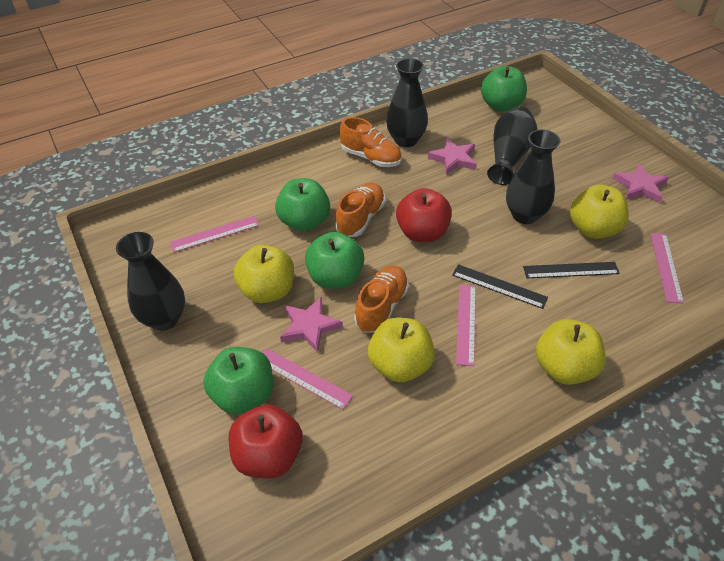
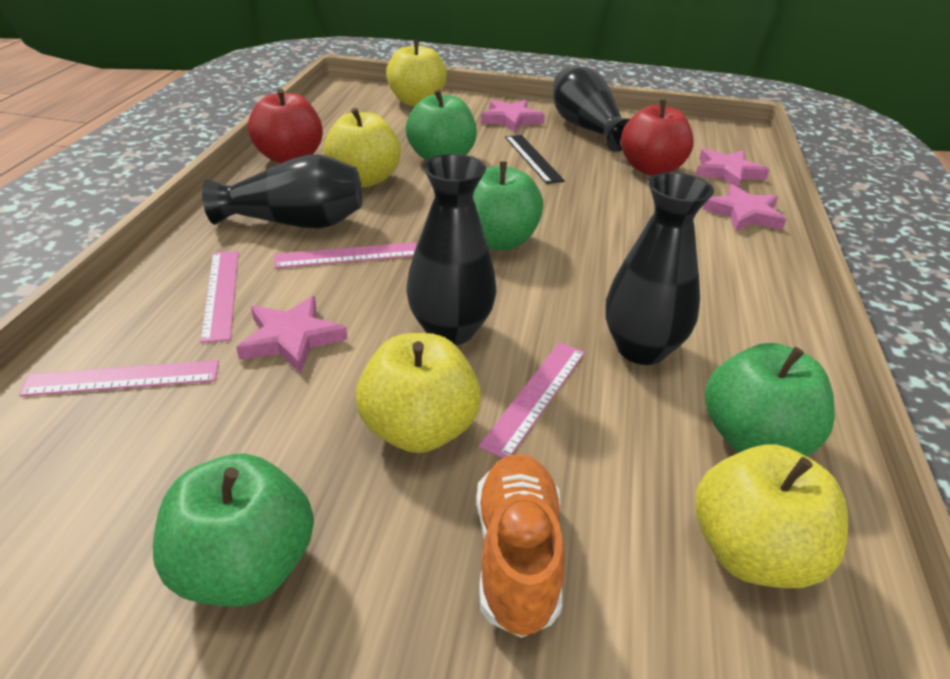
black ruler: 2 -> 1
orange shoe: 3 -> 1
pink star: 3 -> 4

